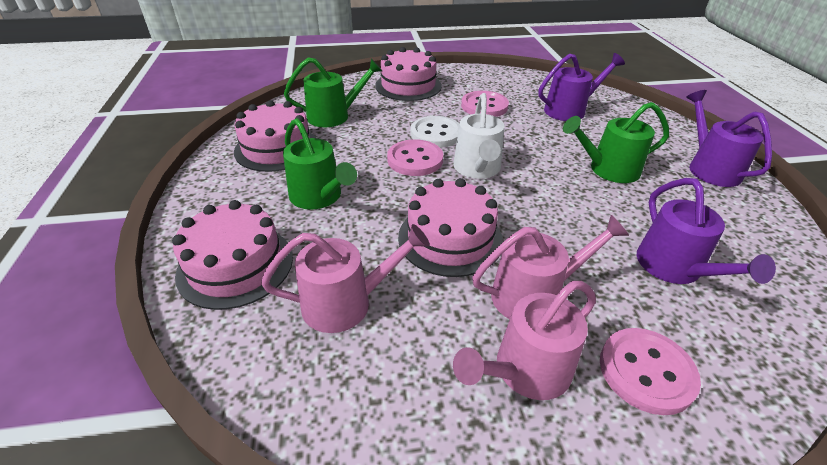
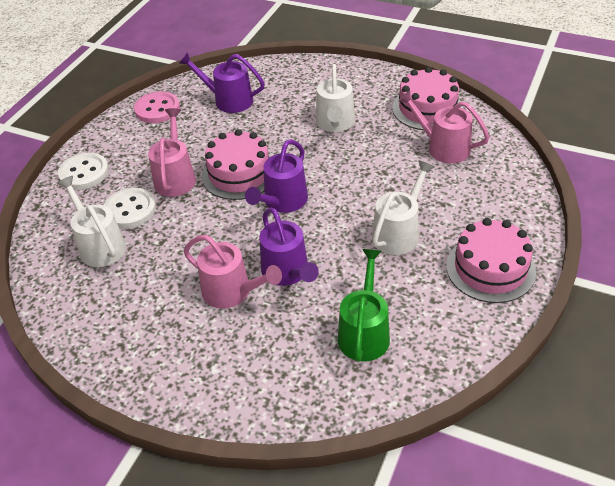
green watering can: 3 -> 1
pink button: 3 -> 1
pink cake: 4 -> 3
white button: 1 -> 2
white watering can: 1 -> 3

